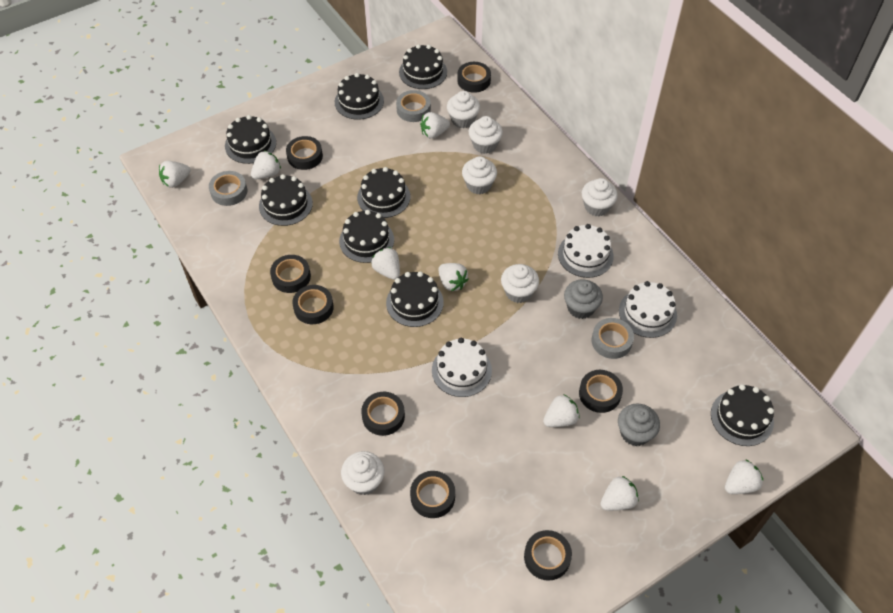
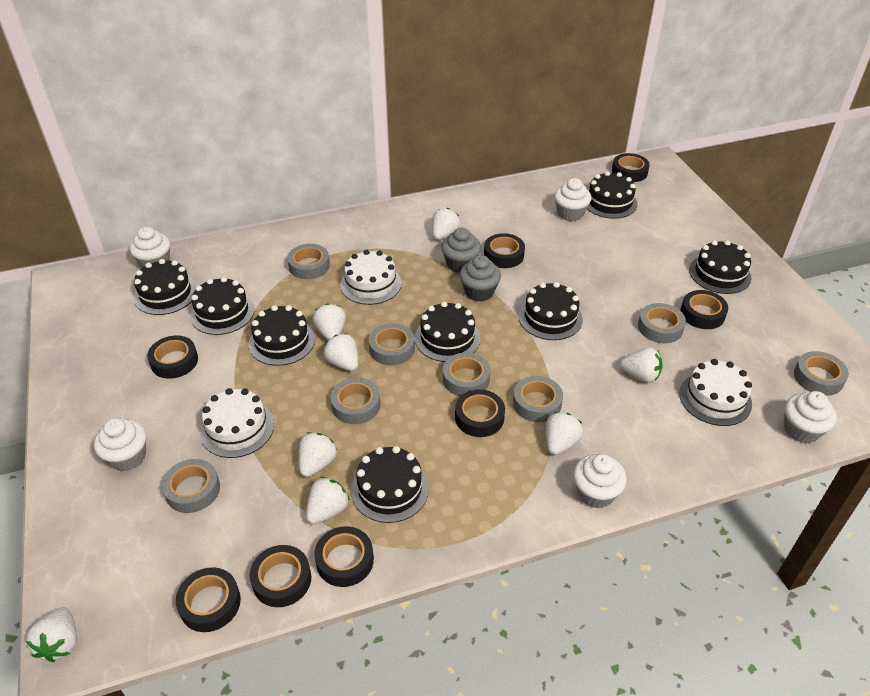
grey tape: 3 -> 8
white cupcake: 6 -> 5

